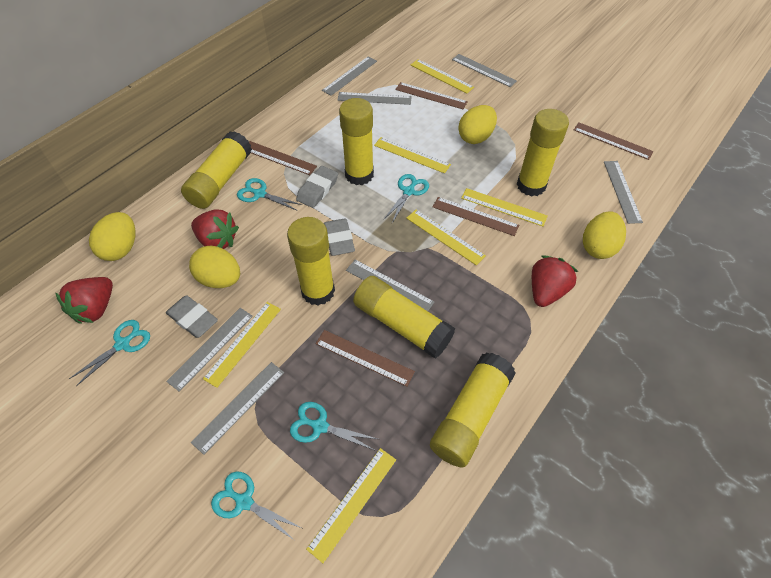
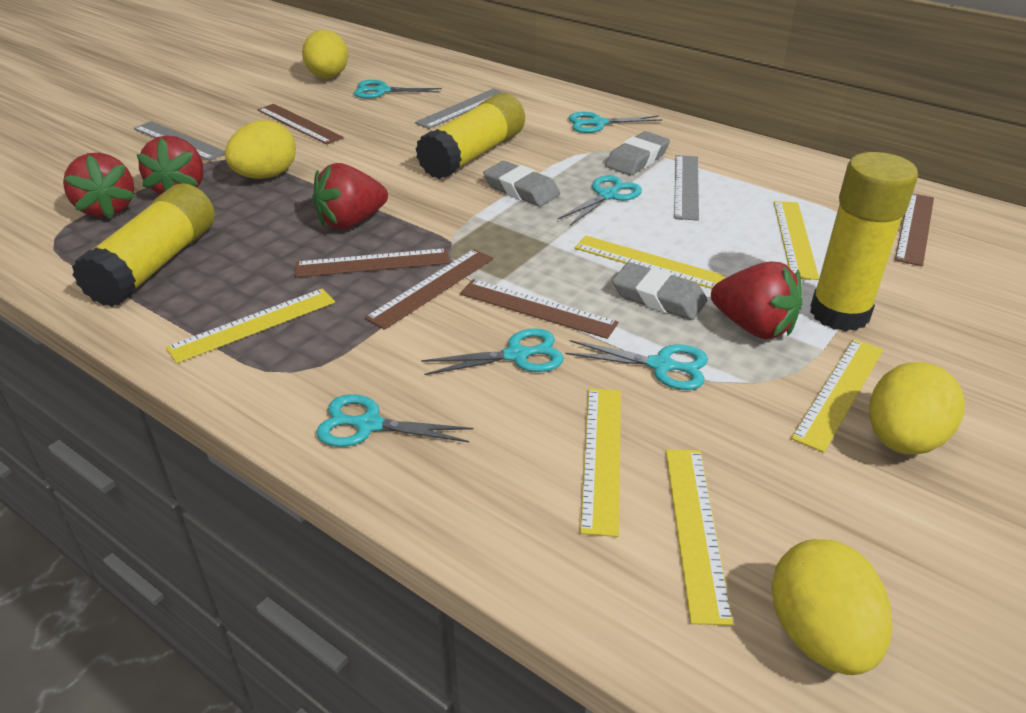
grey ruler: 7 -> 3
red strawberry: 3 -> 4
turquoise scissors: 5 -> 6
yellow glue stick: 6 -> 3

